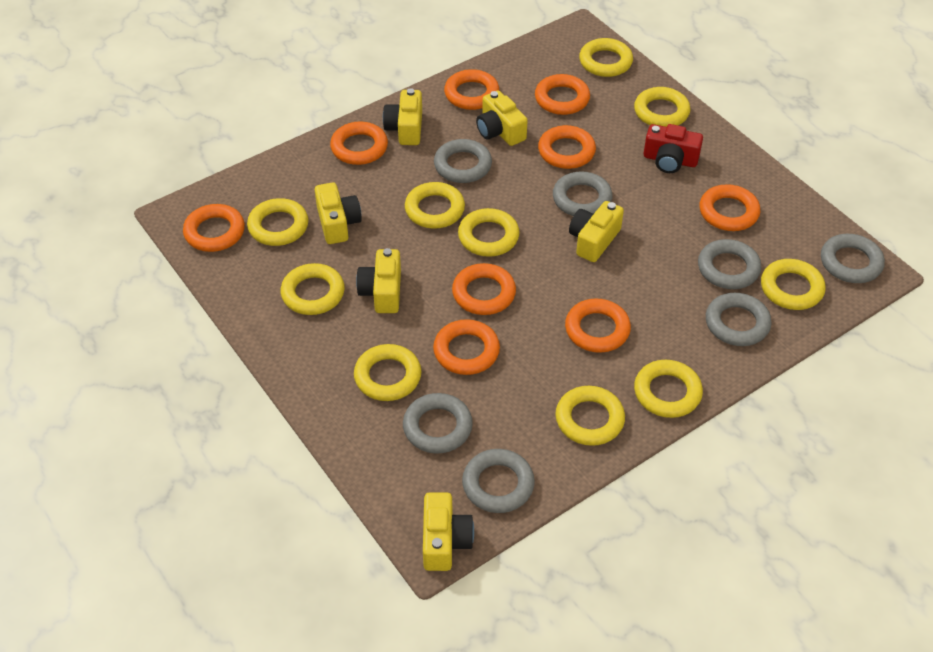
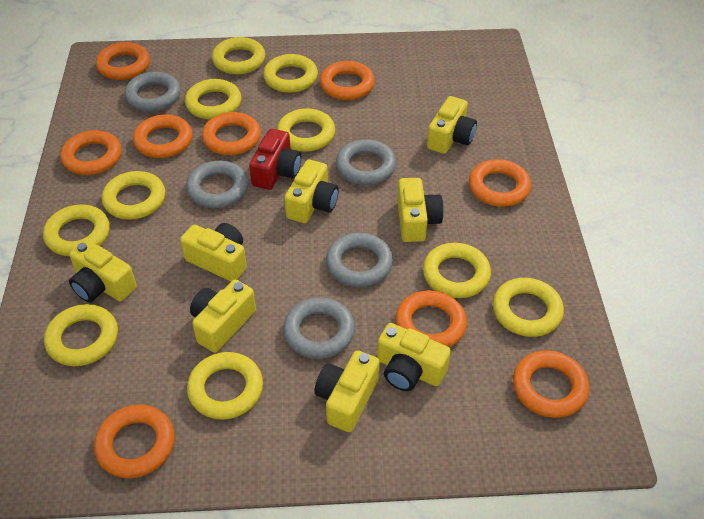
grey ring: 7 -> 5
yellow camera: 6 -> 8

